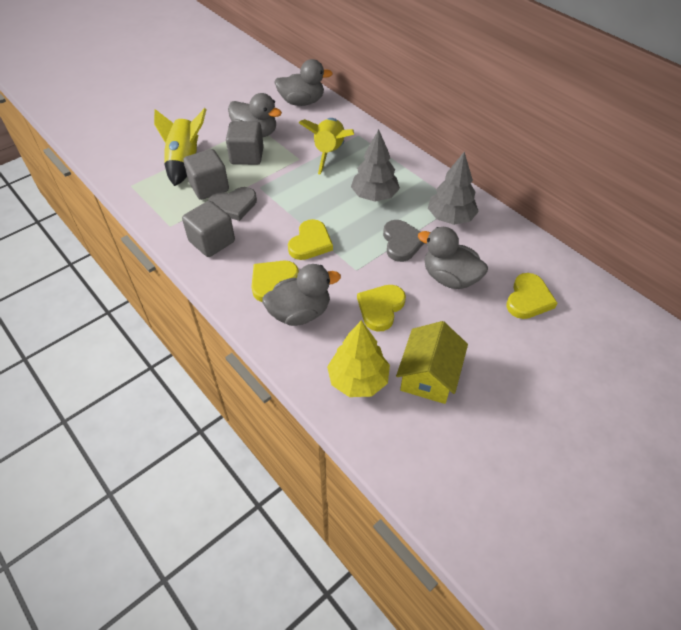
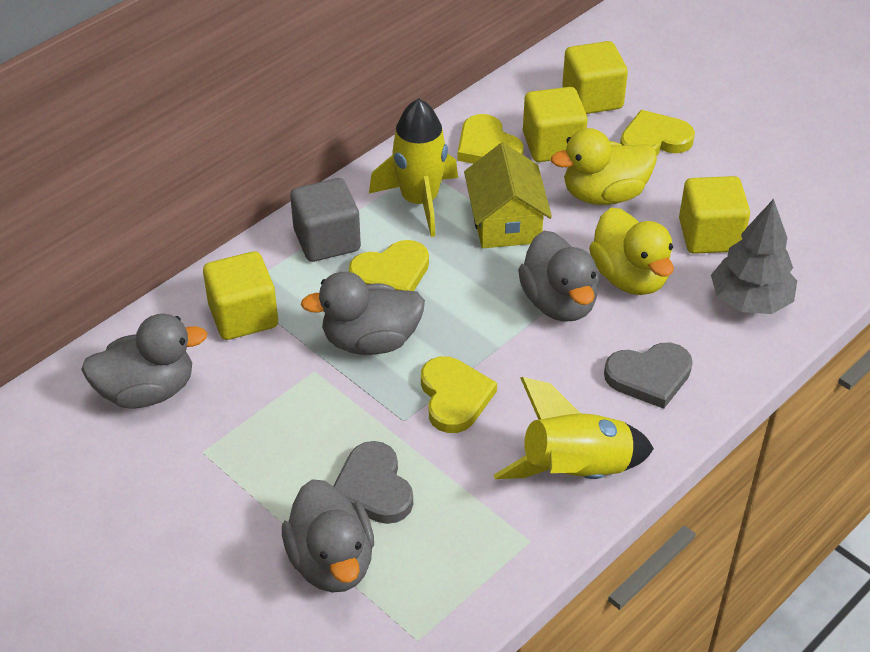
grey cube: 3 -> 1
grey tree: 2 -> 1
yellow cube: 0 -> 4
yellow duck: 0 -> 2
yellow tree: 1 -> 0

